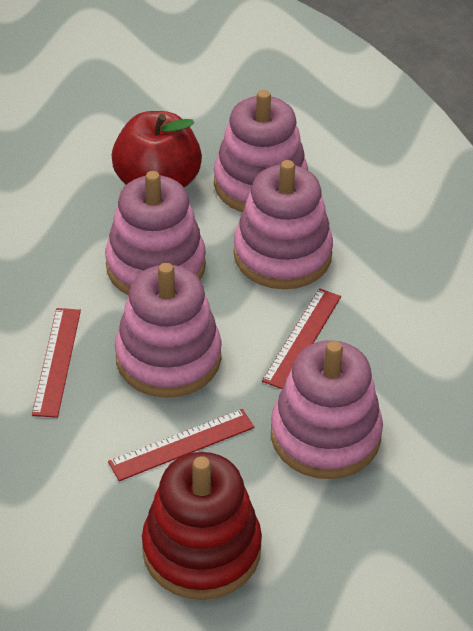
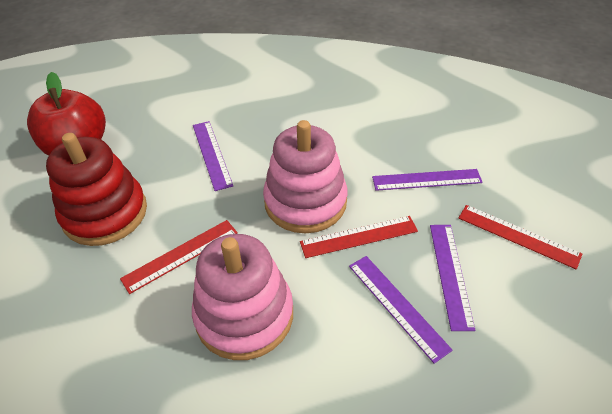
pink stacking toy: 5 -> 2
purple ruler: 0 -> 4

